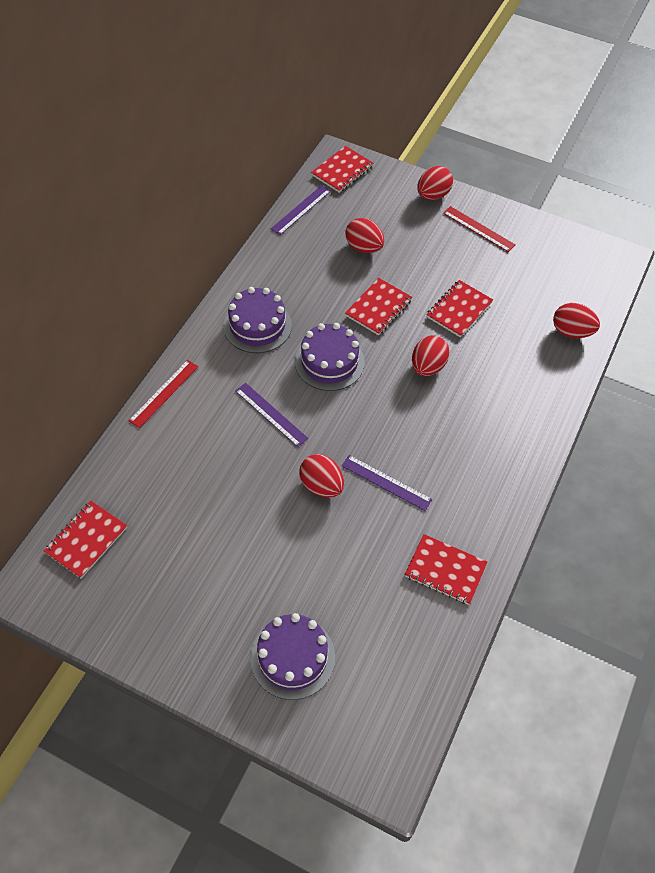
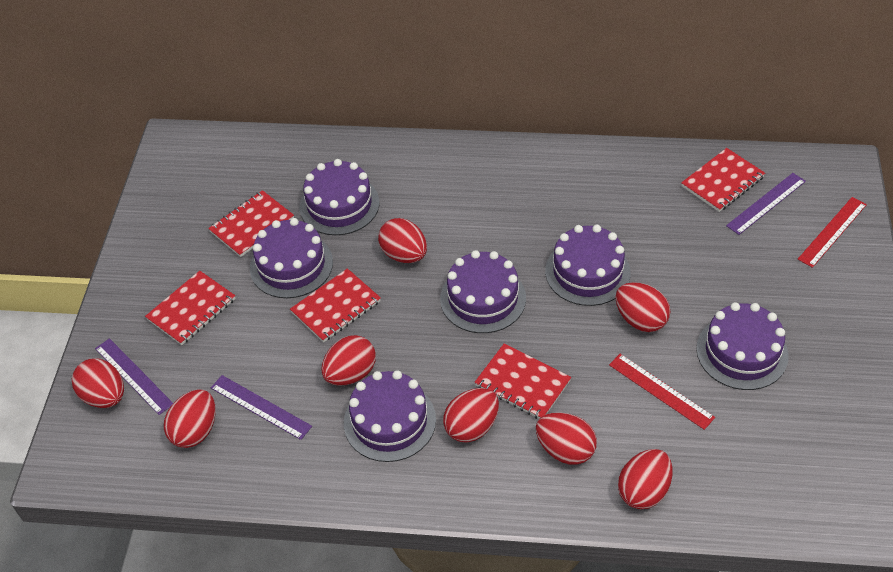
purple cake: 3 -> 6
red egg: 5 -> 8

